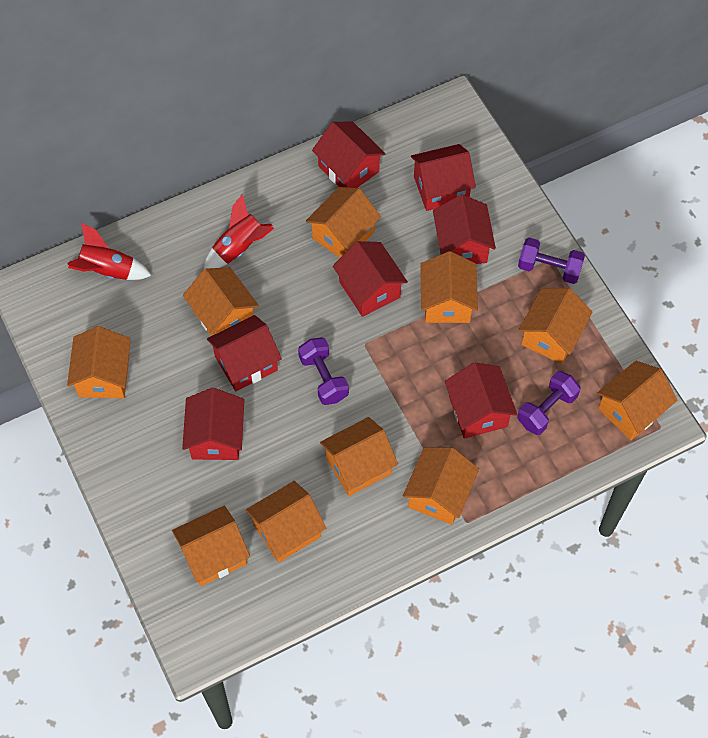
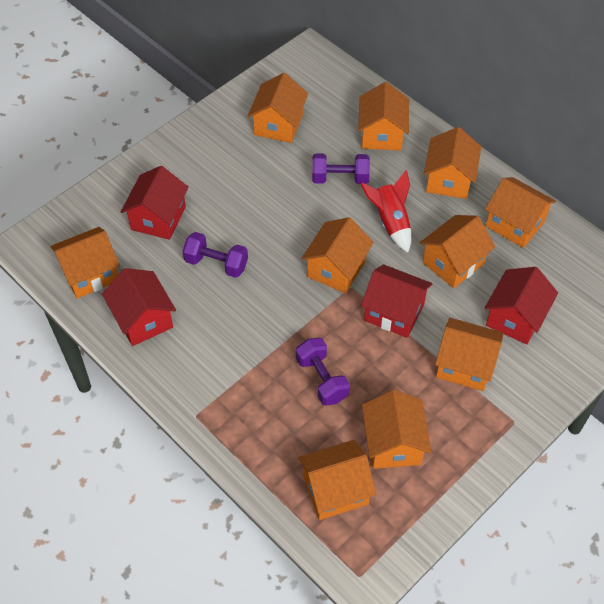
red house: 7 -> 4
red rocket: 2 -> 1

